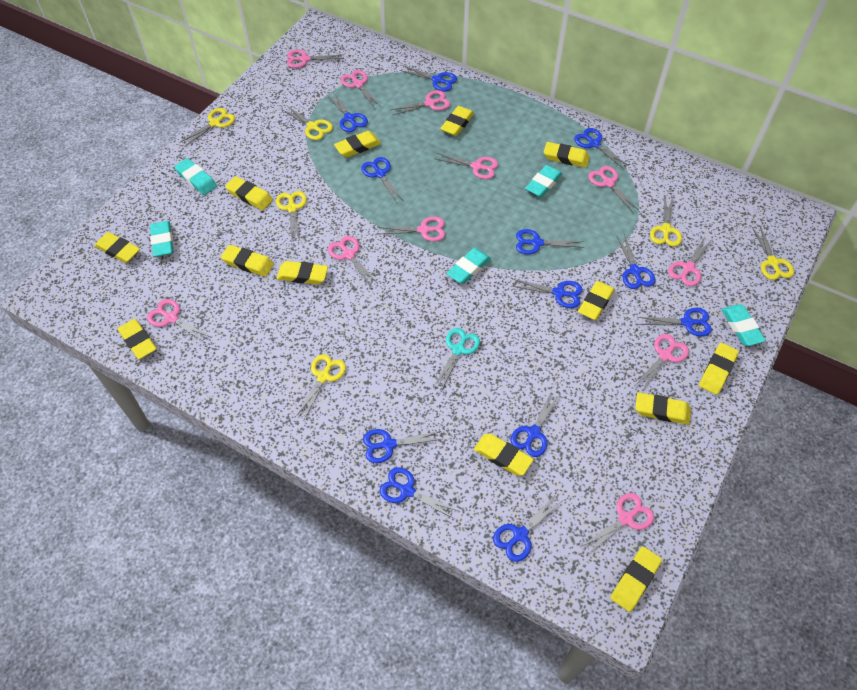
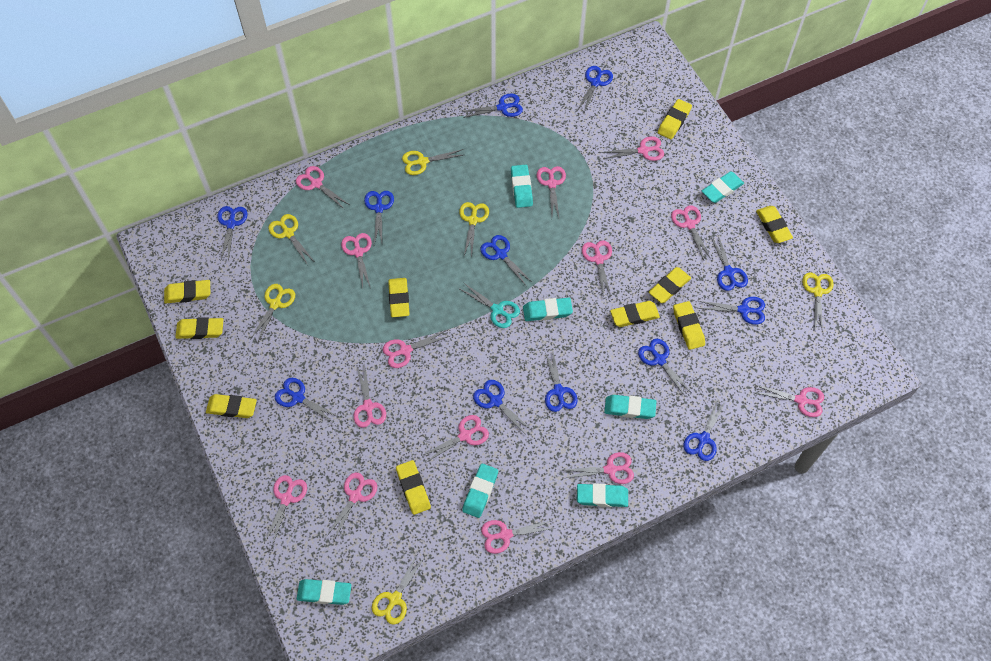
pink scissors: 11 -> 14
turquoise eraser: 5 -> 7
yellow eraser: 13 -> 10

